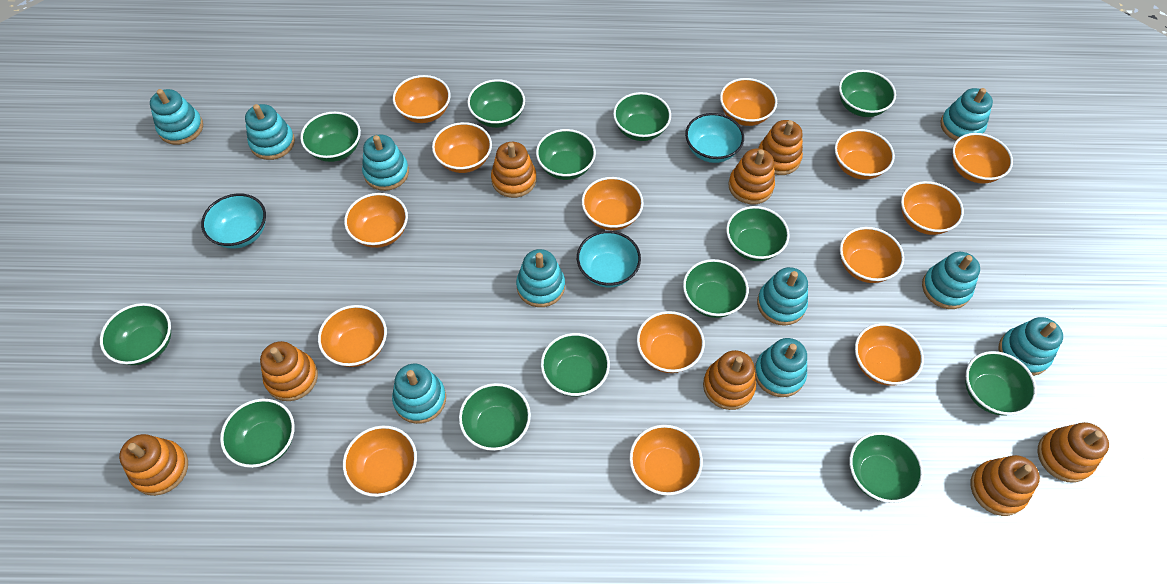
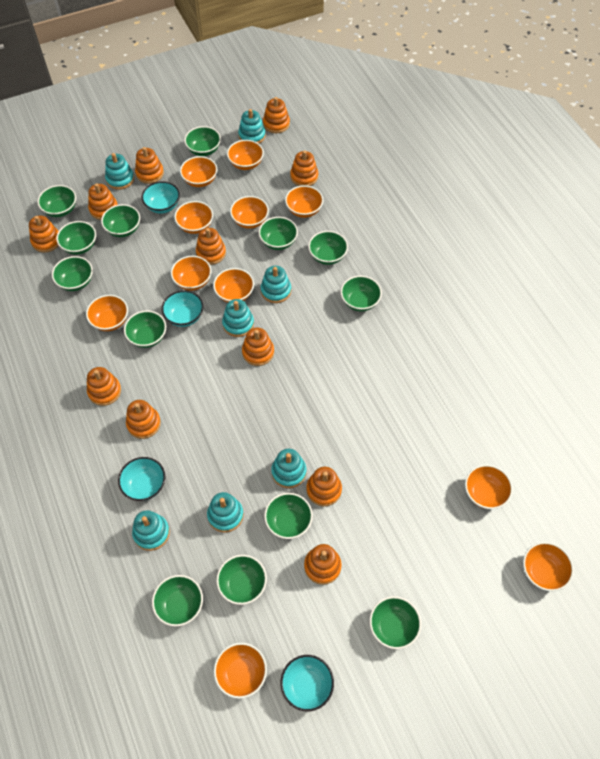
orange bowl: 14 -> 11
orange stacking toy: 8 -> 11
turquoise bowl: 3 -> 4
turquoise stacking toy: 10 -> 7

